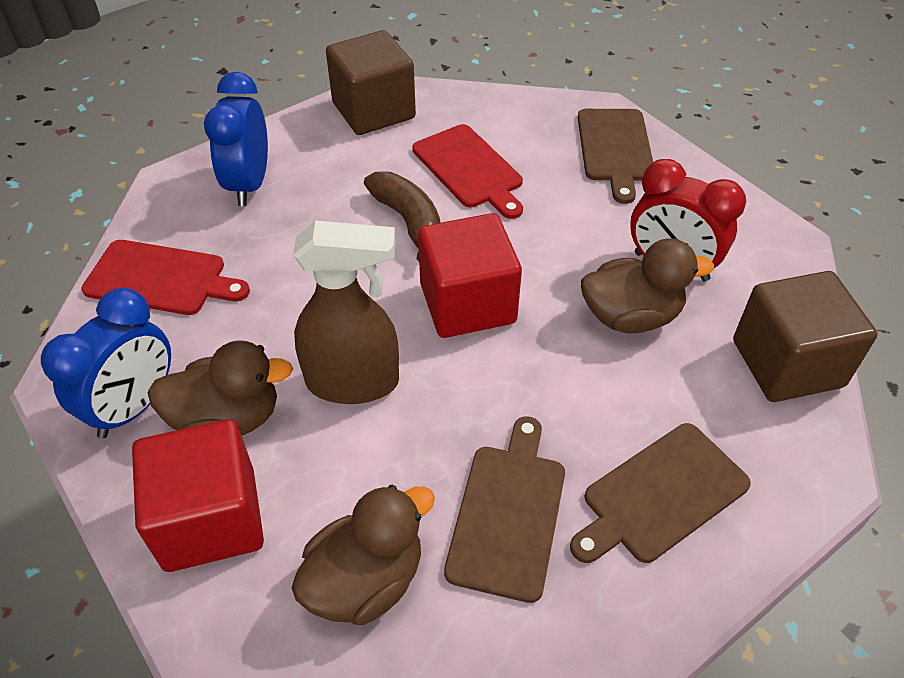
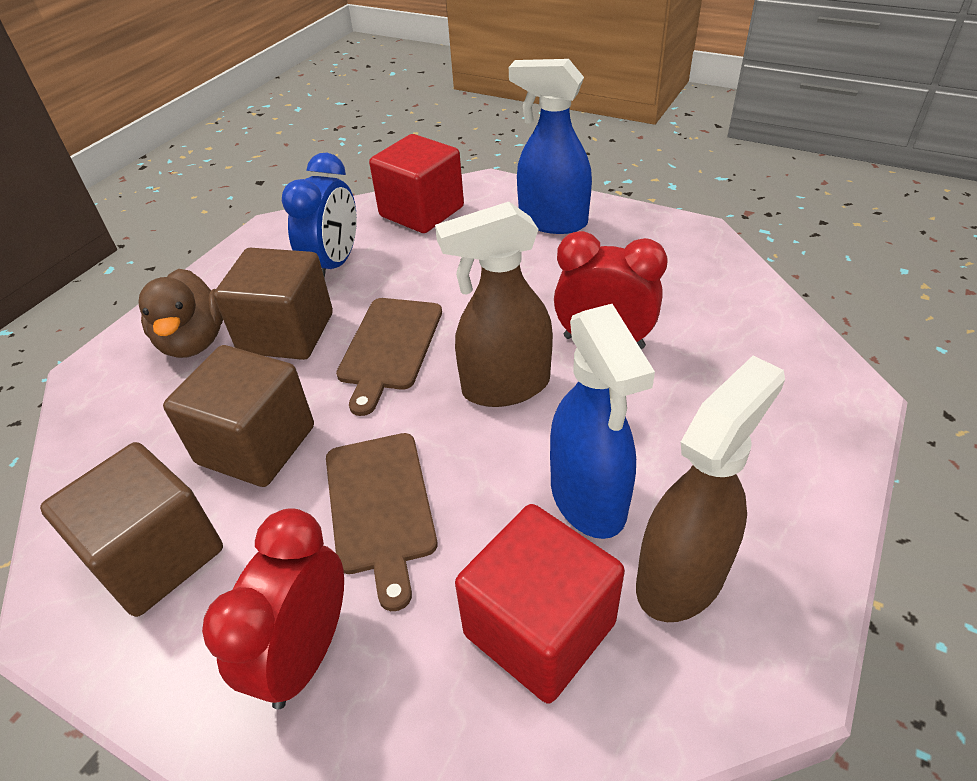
blue clock: 2 -> 1
blue spray bottle: 0 -> 2
brown banana: 1 -> 0
brown cube: 2 -> 3
brown cutting board: 3 -> 2
brown duck: 3 -> 1
brown spray bottle: 1 -> 2
red clock: 1 -> 2
red cutting board: 2 -> 0

